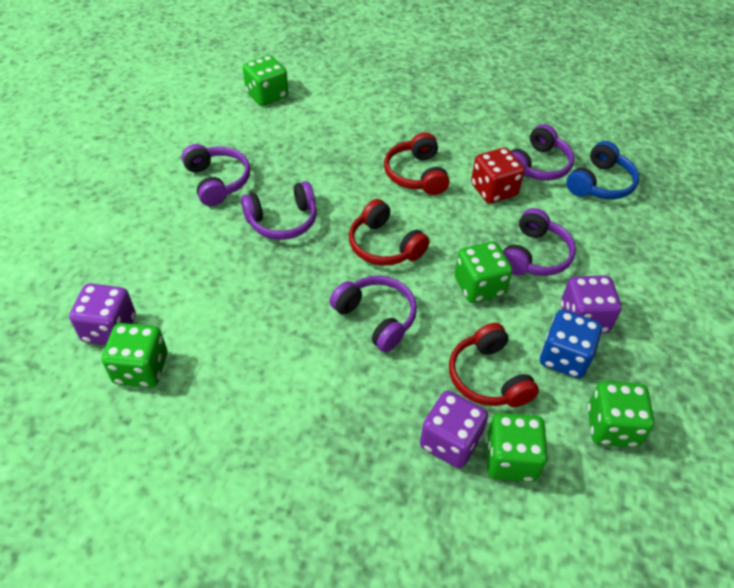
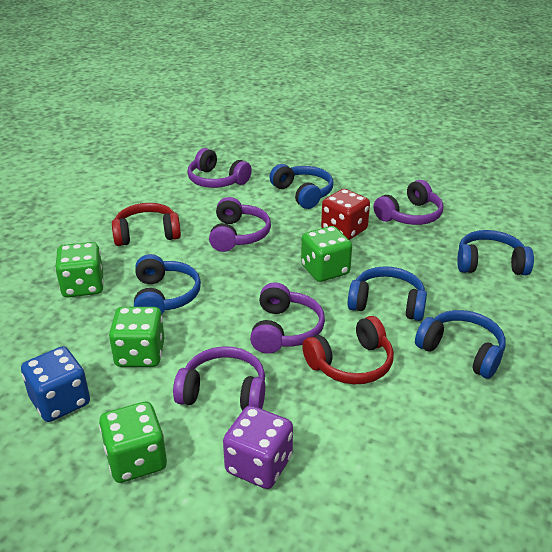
blue headphones: 1 -> 5
green dice: 5 -> 4
purple dice: 3 -> 1
red headphones: 3 -> 2

